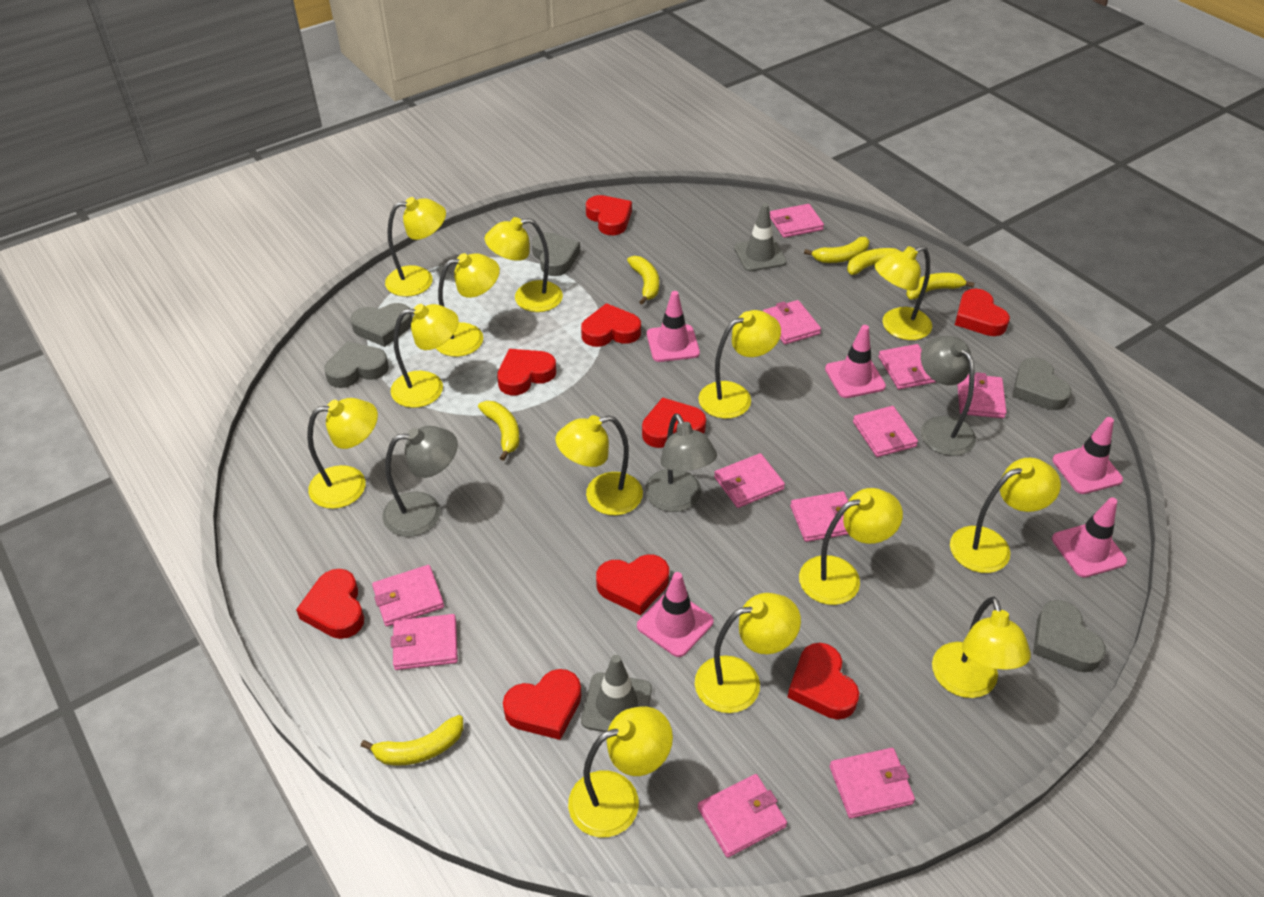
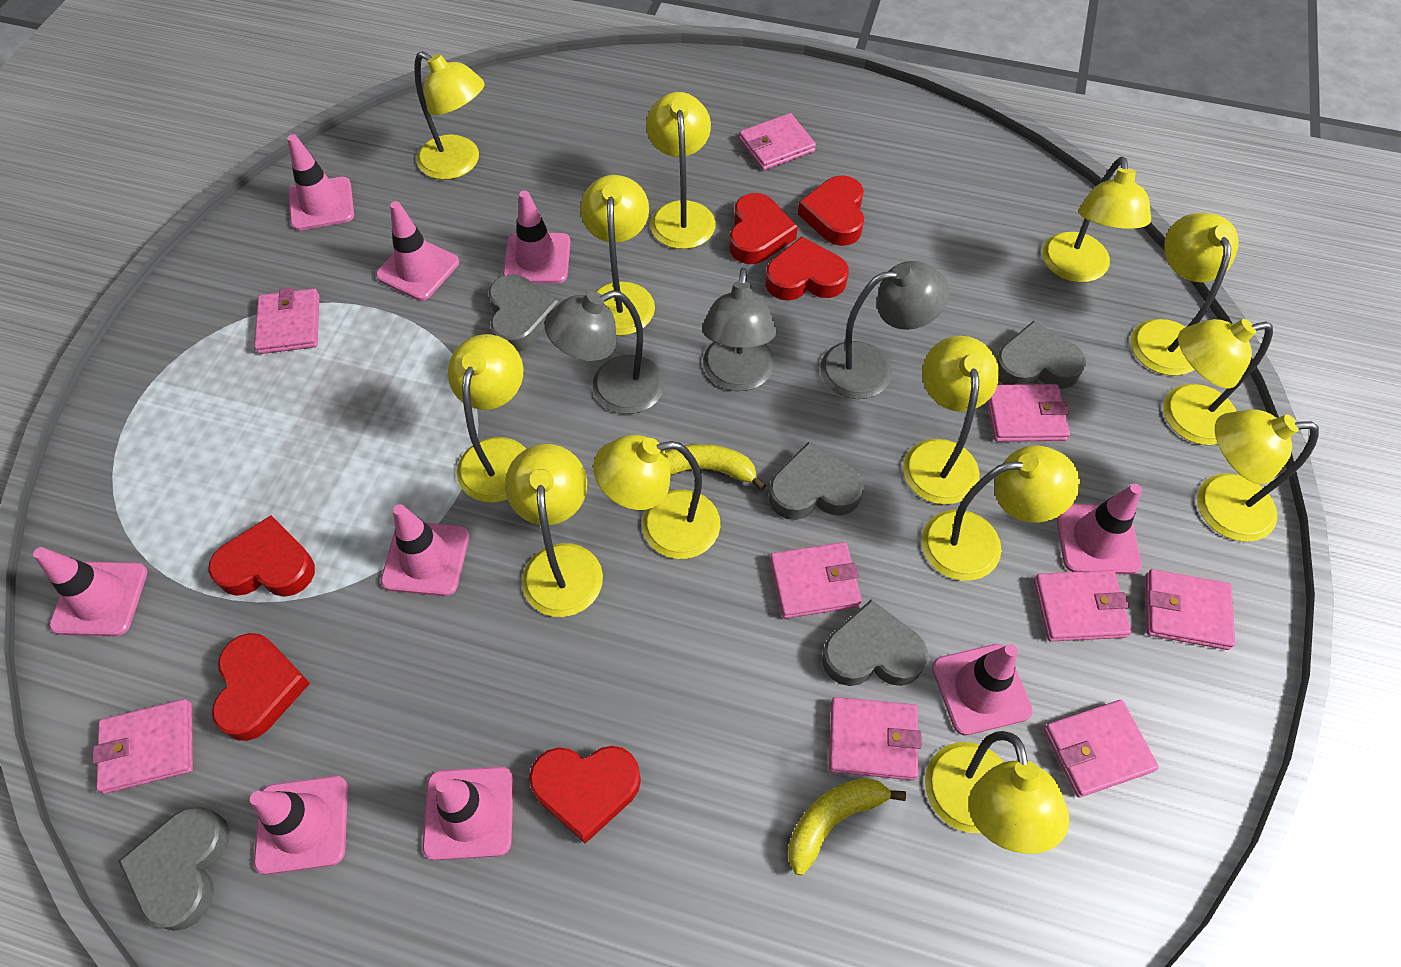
grey traffic cone: 2 -> 0
pink traffic cone: 5 -> 9
pink wallet: 11 -> 9
red heart: 9 -> 6
yellow banana: 6 -> 2

